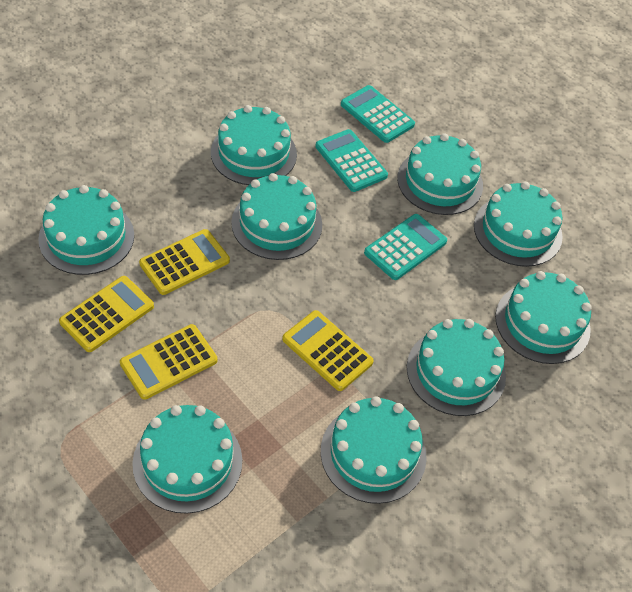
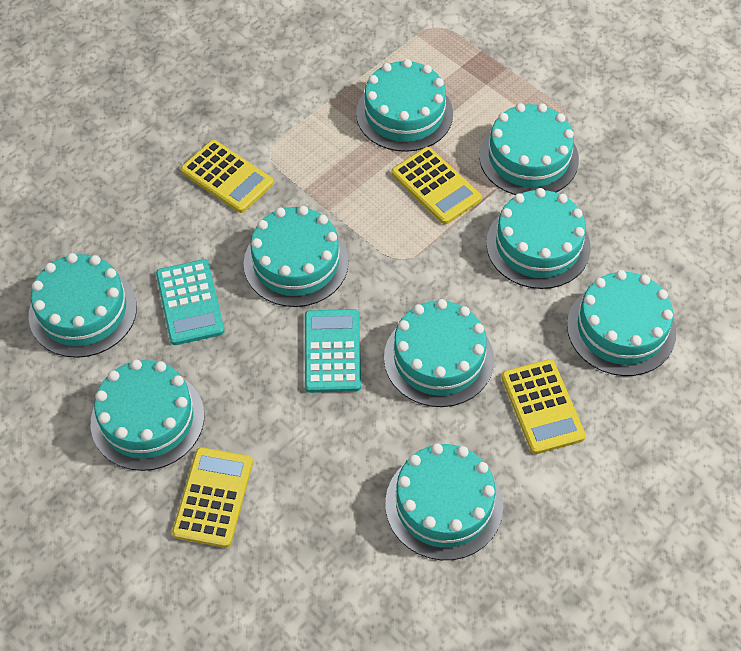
turquoise calculator: 3 -> 2

